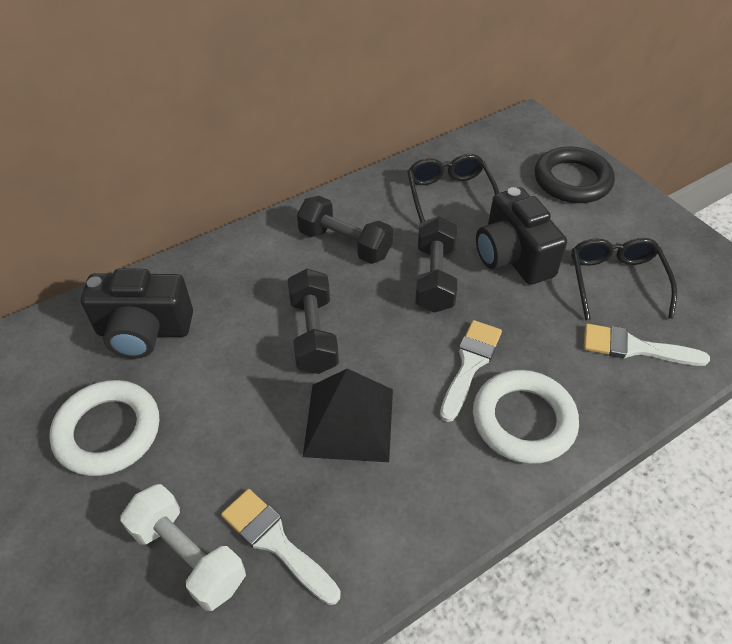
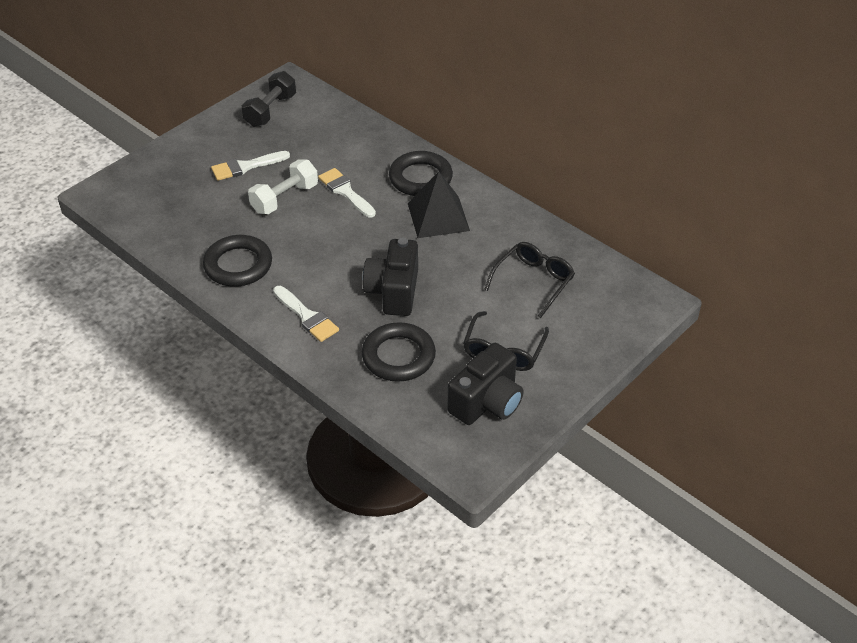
black dumbbell: 3 -> 1
black ring: 1 -> 3
white ring: 2 -> 0

